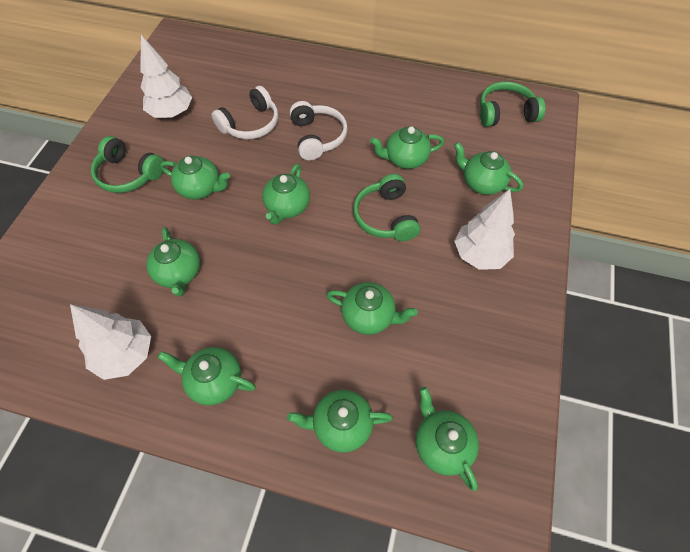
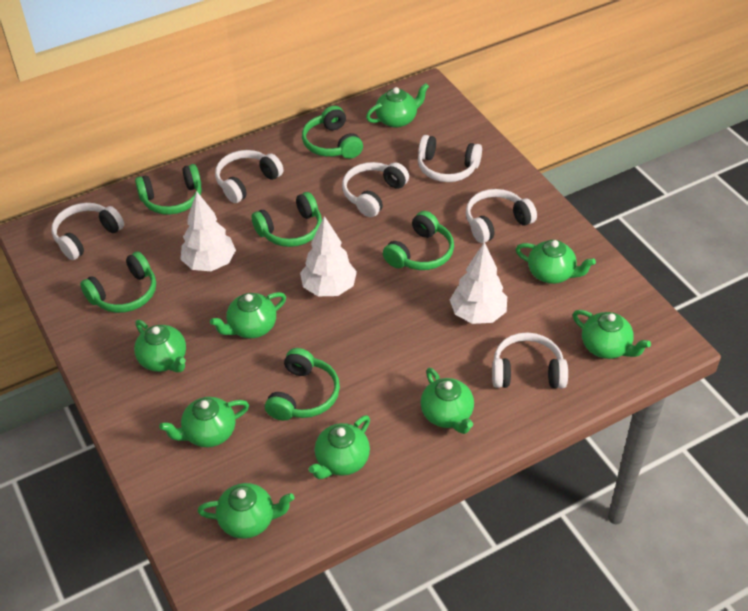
green headphones: 3 -> 6
white headphones: 2 -> 6

